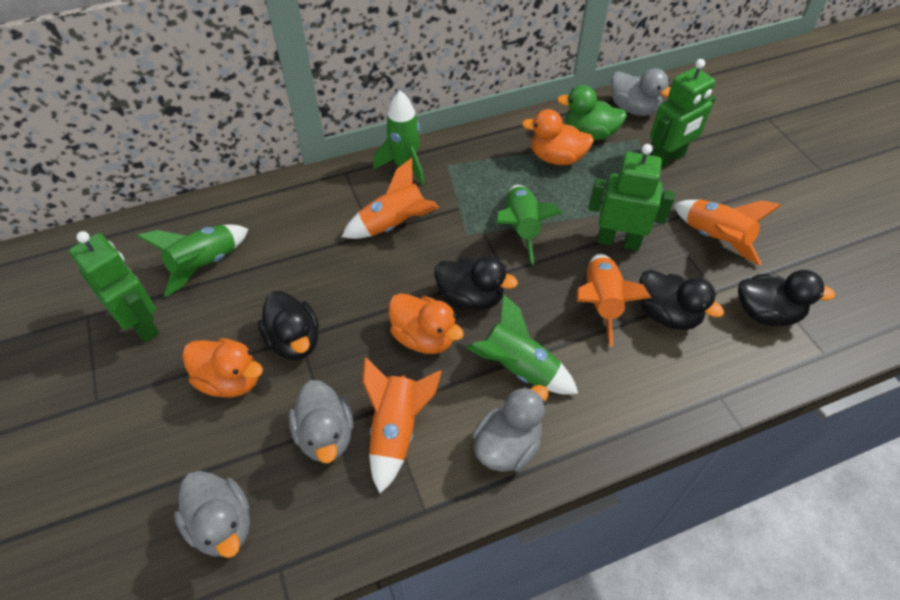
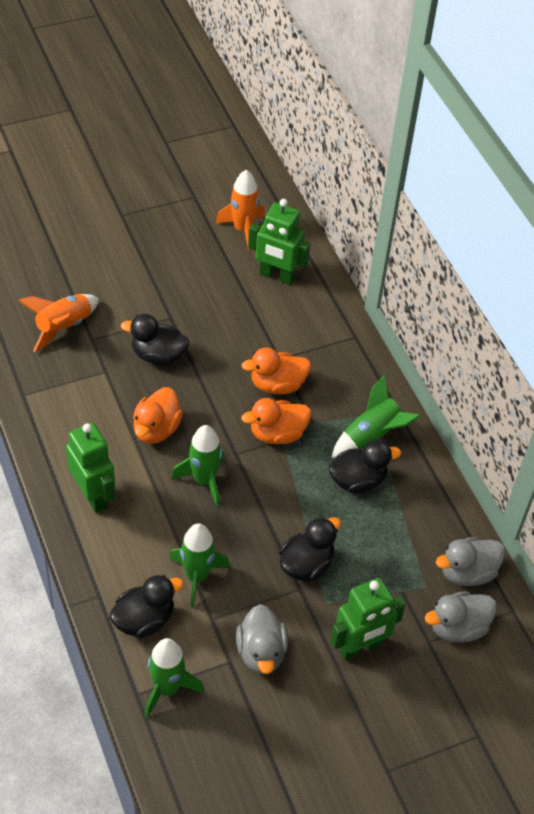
green duck: 1 -> 0
grey duck: 4 -> 3
orange rocket: 4 -> 2

